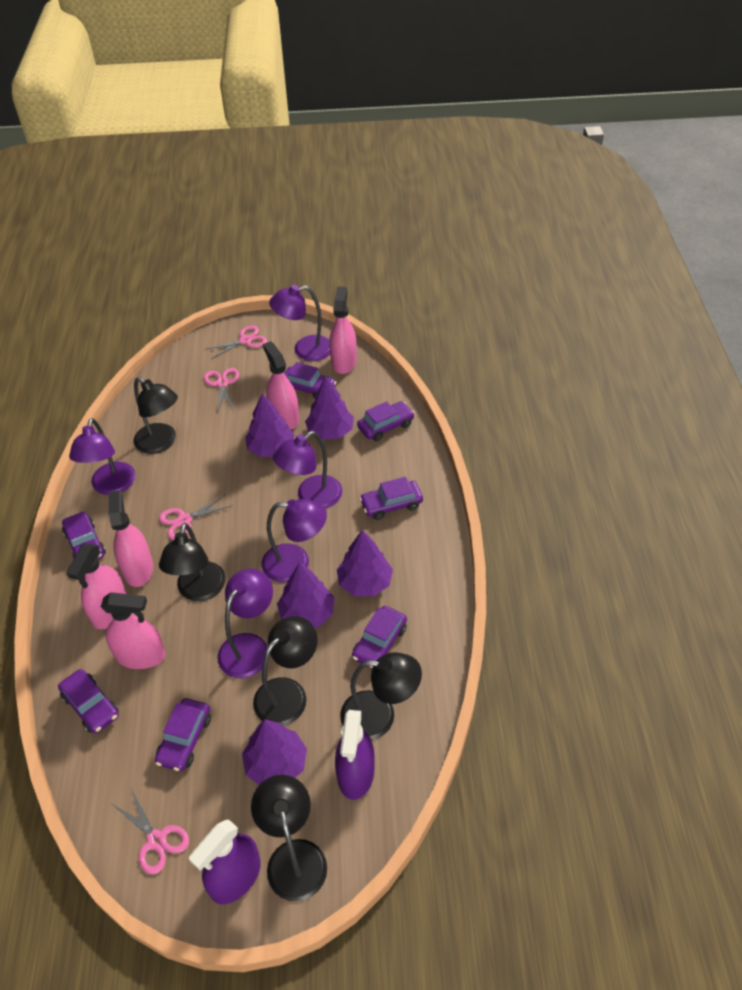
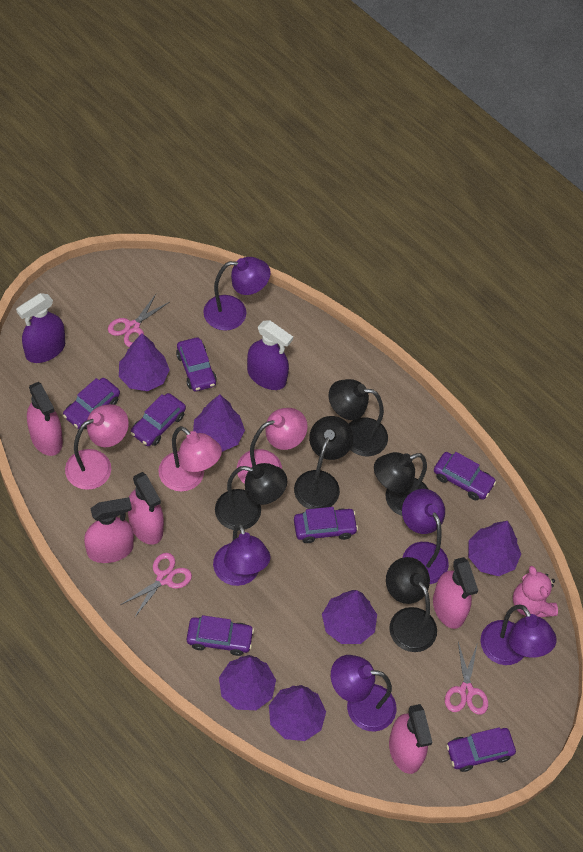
pink lamp: 0 -> 3
pink scissors: 4 -> 3
pink teddy bear: 0 -> 1
purple tree: 5 -> 6

